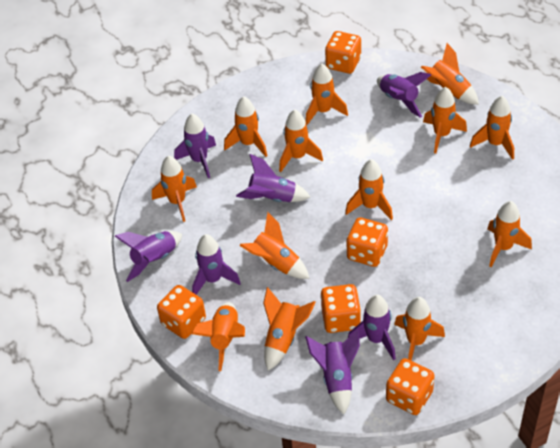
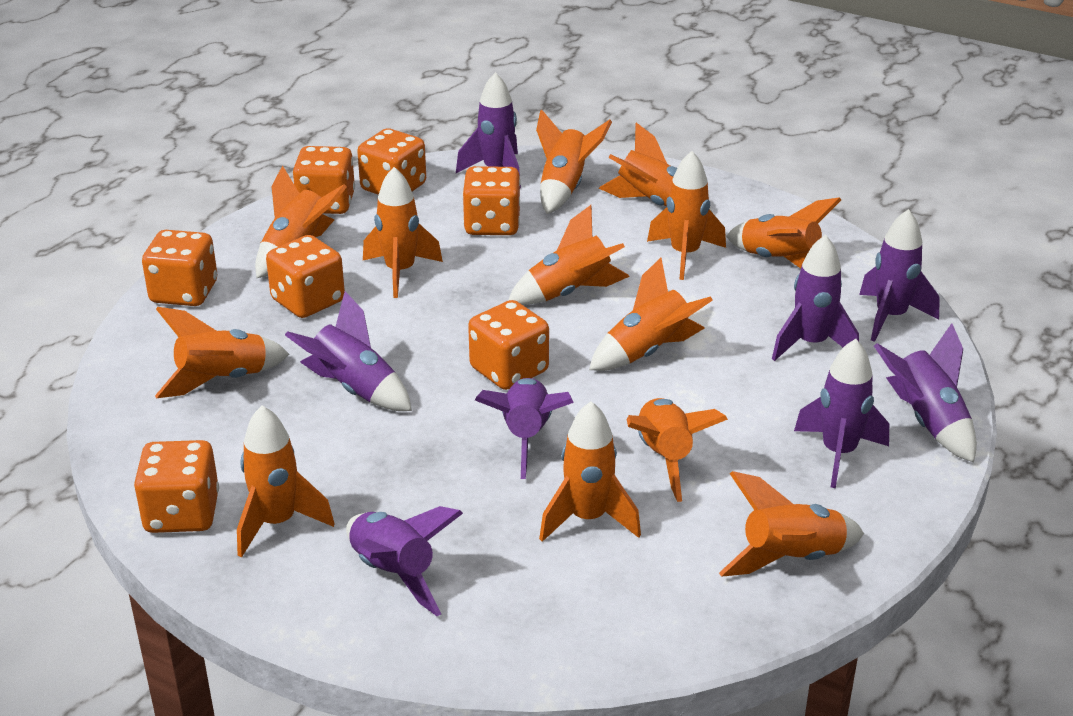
orange dice: 5 -> 7
purple rocket: 7 -> 8

